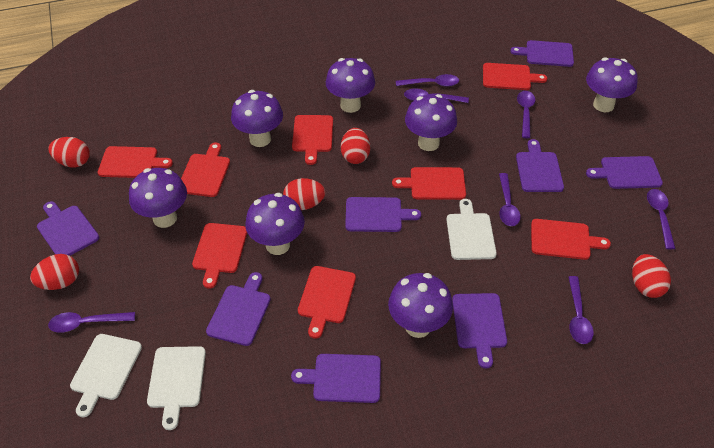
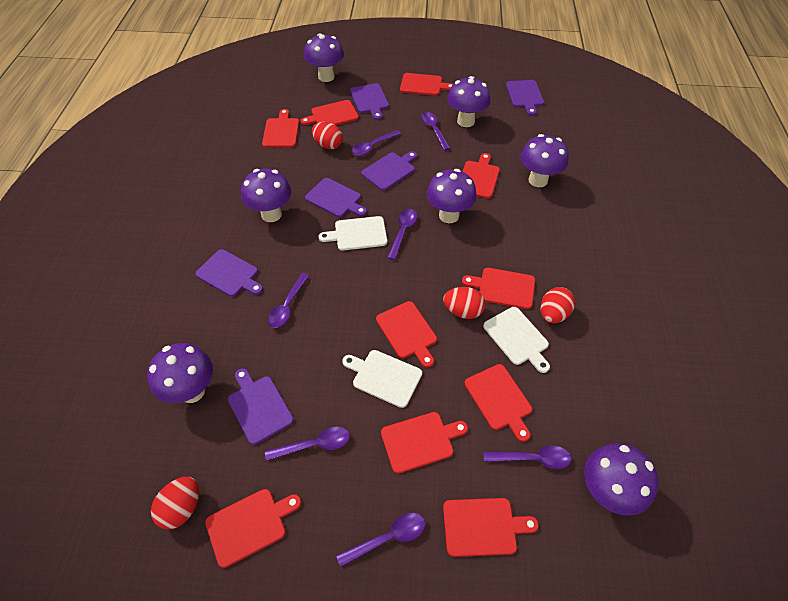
purple cutting board: 8 -> 6
red cutting board: 8 -> 10
red egg: 5 -> 4

